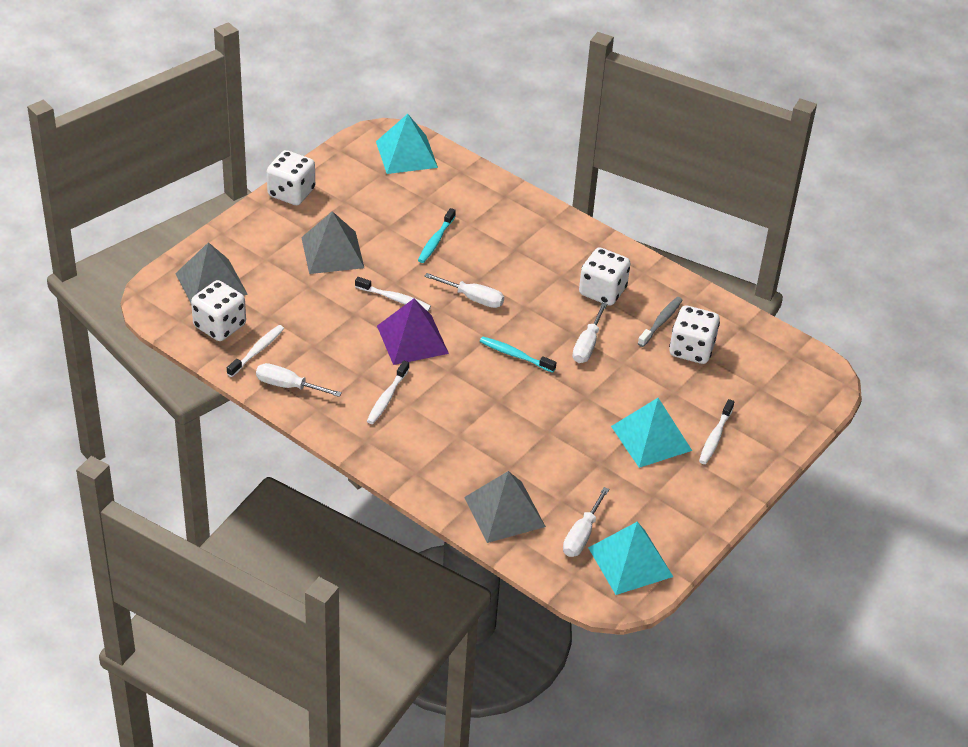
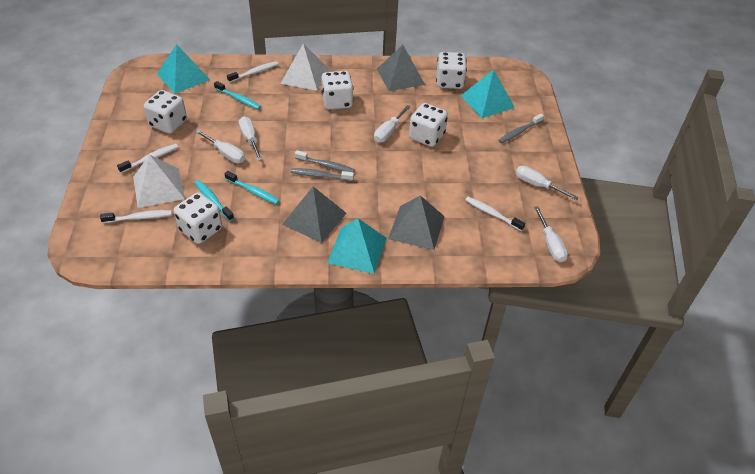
grey toothbrush: 1 -> 3
purple pyramid: 1 -> 0
turquoise toothbrush: 2 -> 3
white dice: 4 -> 5
white pyramid: 0 -> 2
white screwdriver: 4 -> 5

